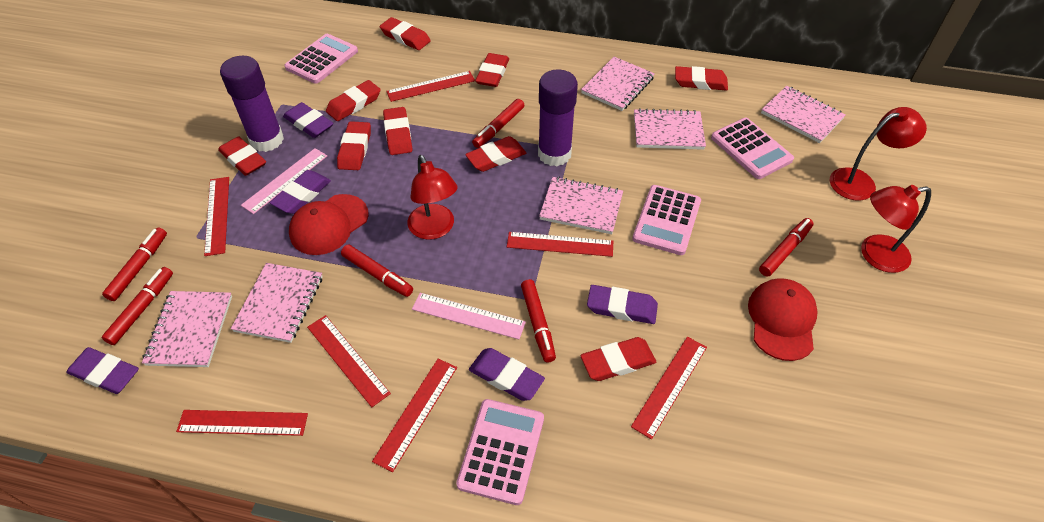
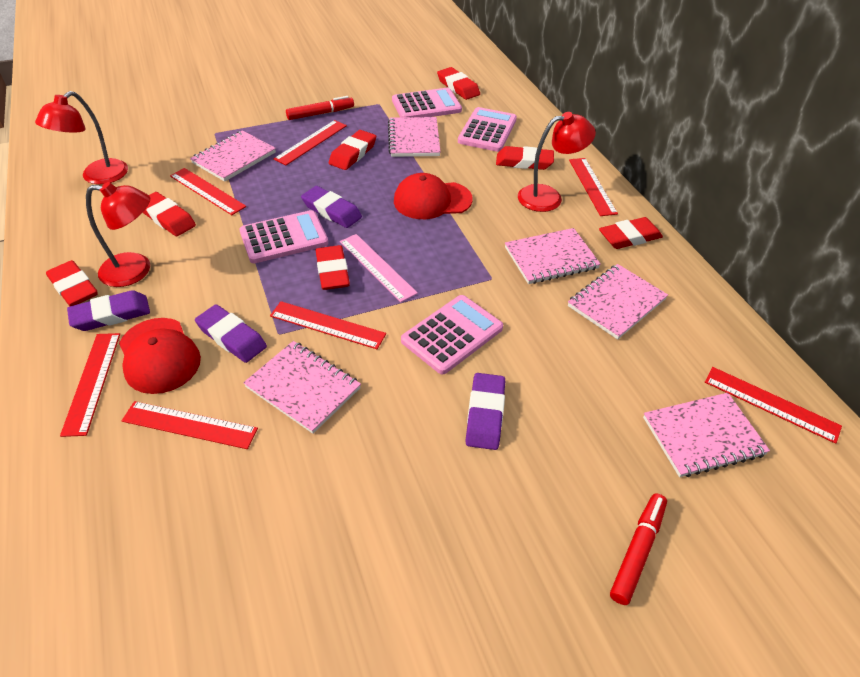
pink ruler: 2 -> 1
purple eraser: 5 -> 4
purple glue stick: 2 -> 0
red eraser: 9 -> 7
red marker: 6 -> 2

